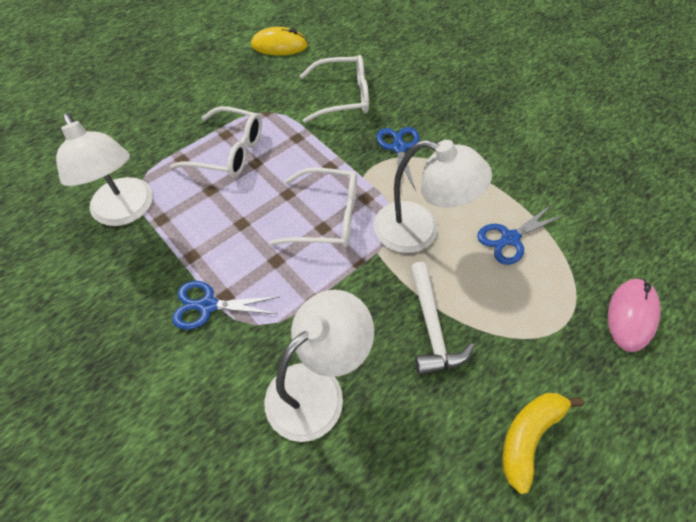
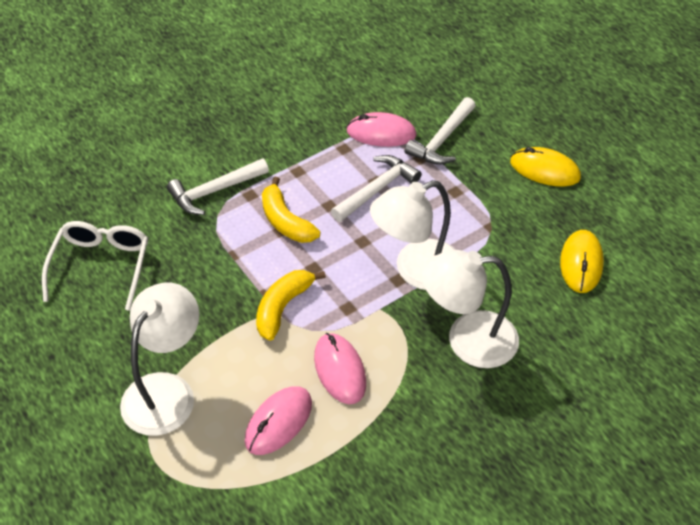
blue scissors: 3 -> 0
pink mouse: 1 -> 3
white glasses: 3 -> 1
white hammer: 1 -> 3
yellow banana: 1 -> 2
yellow mouse: 1 -> 2

